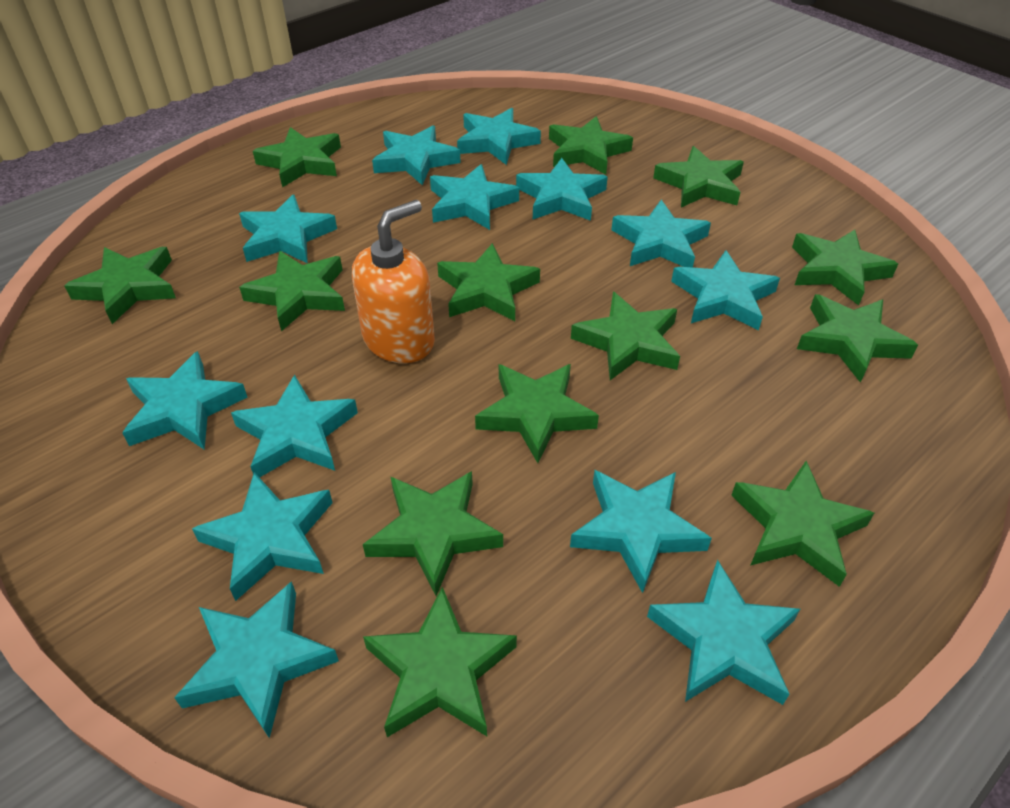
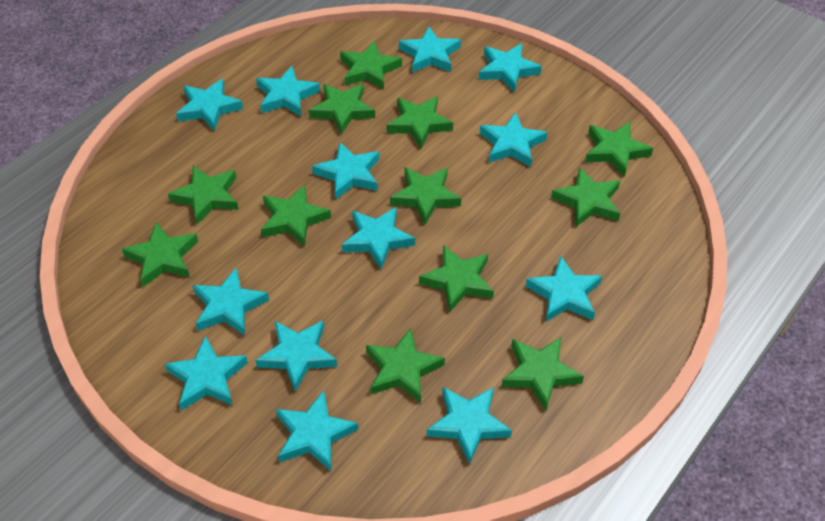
green star: 13 -> 12
orange soap dispenser: 1 -> 0

